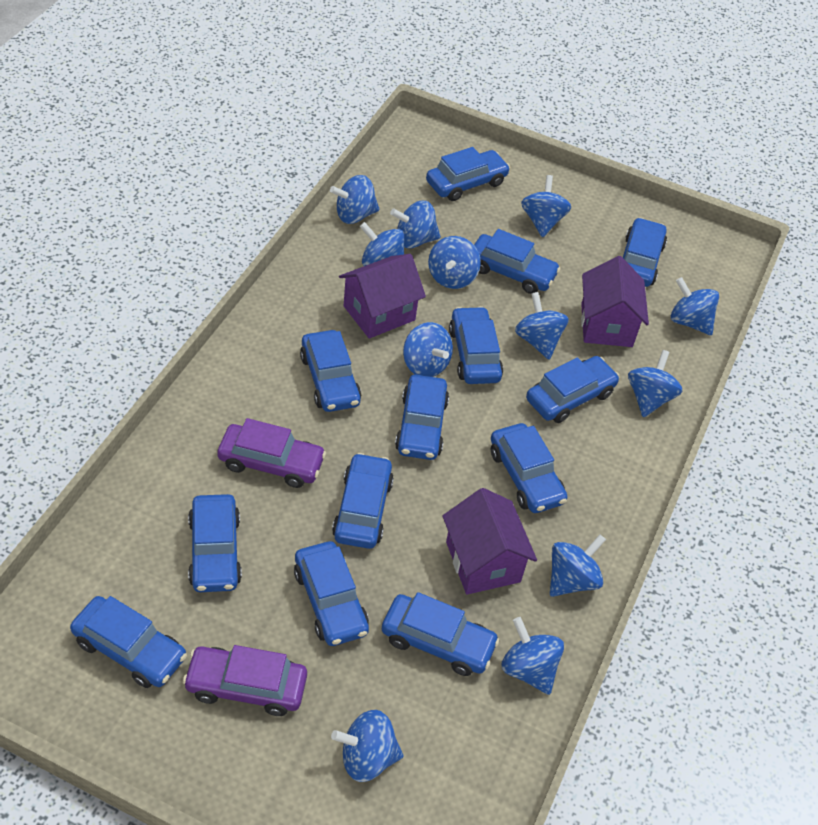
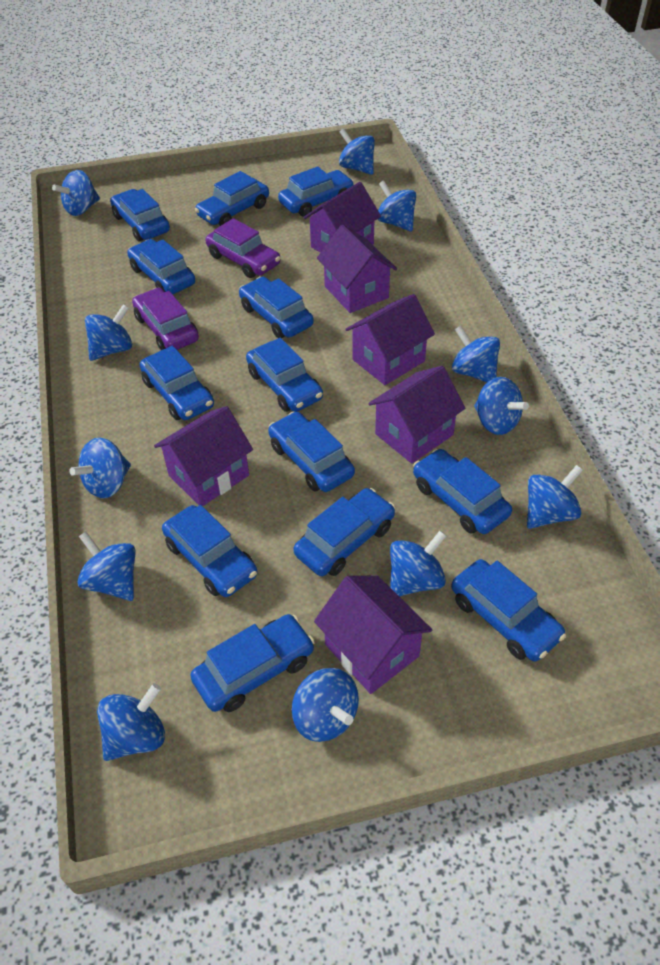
purple house: 3 -> 6

